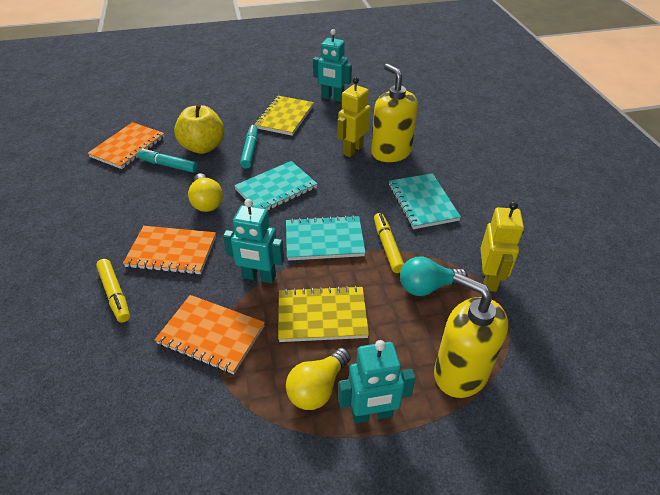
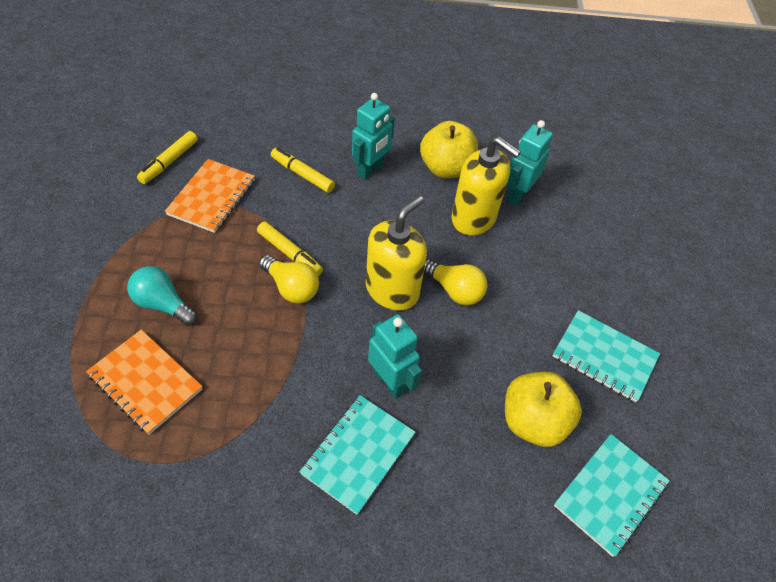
orange notebook: 3 -> 2
turquoise marker: 2 -> 0
yellow apple: 1 -> 2
yellow marker: 2 -> 3
yellow notebook: 2 -> 0
yellow robot: 2 -> 0

